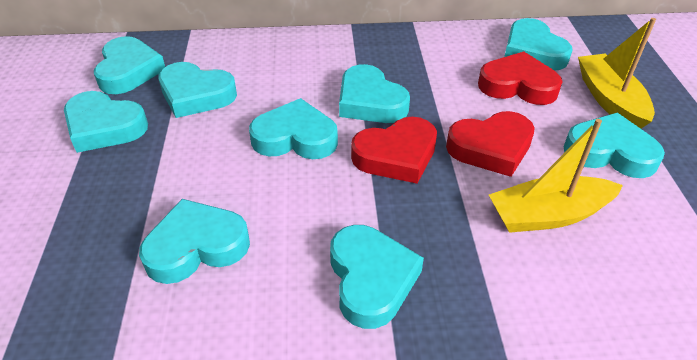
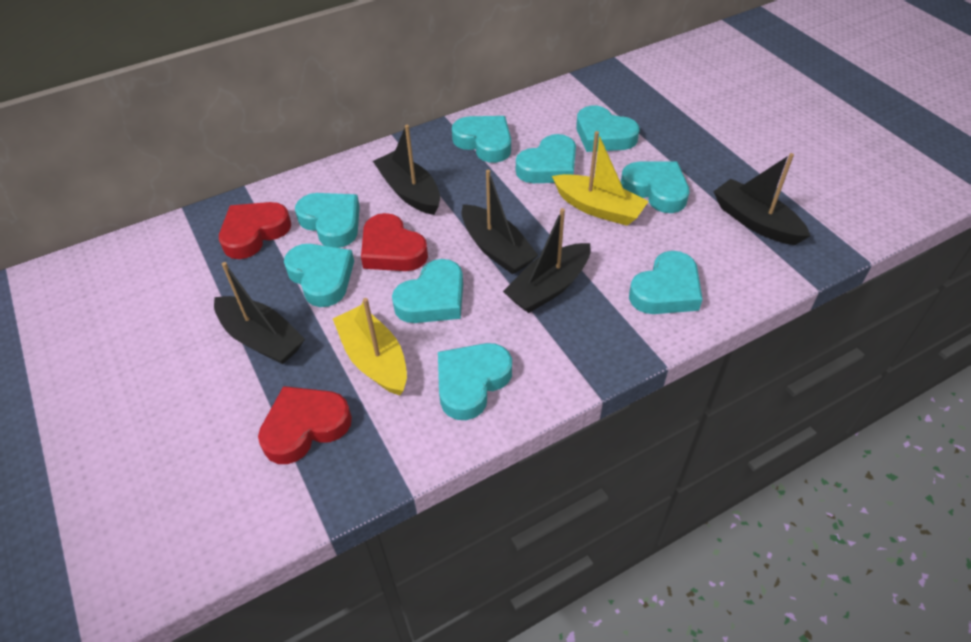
black boat: 0 -> 5

